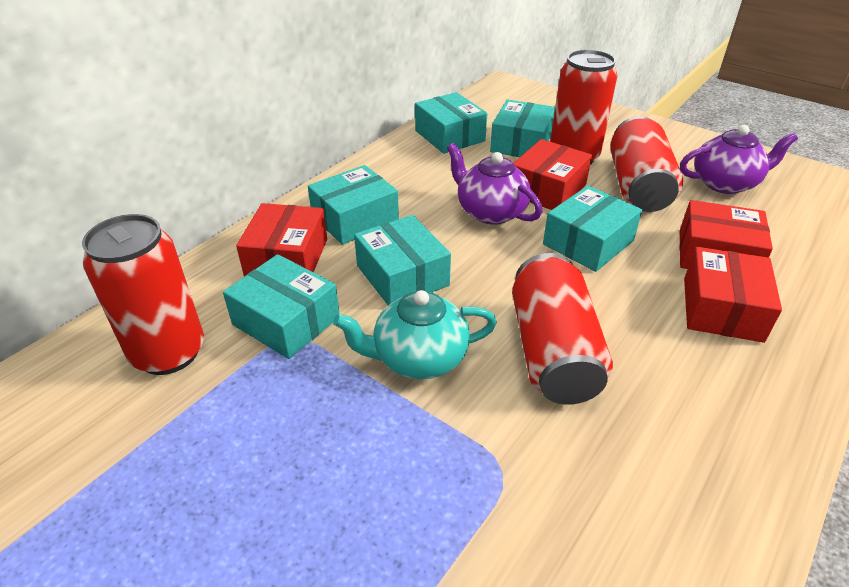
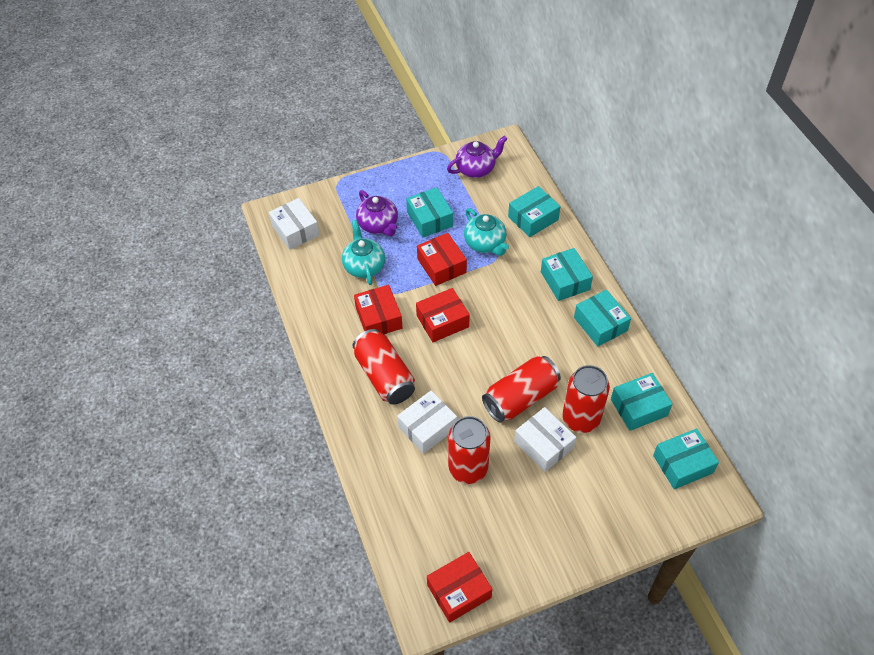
turquoise teapot: 1 -> 2
white box: 0 -> 3

